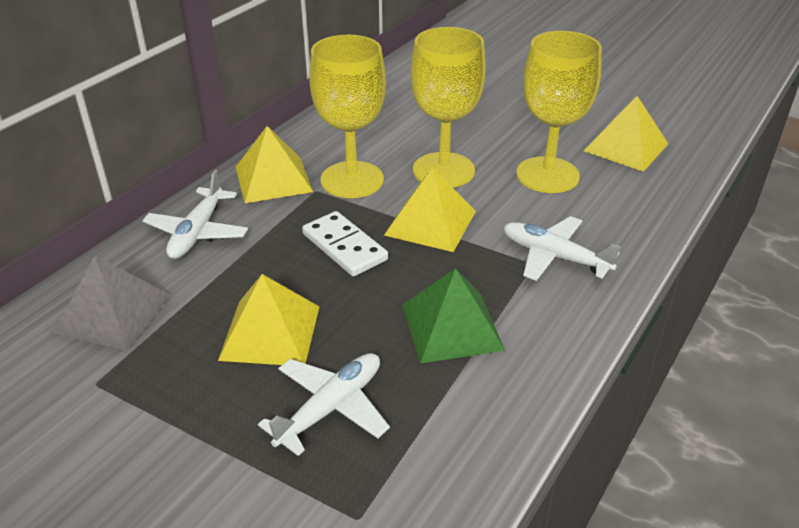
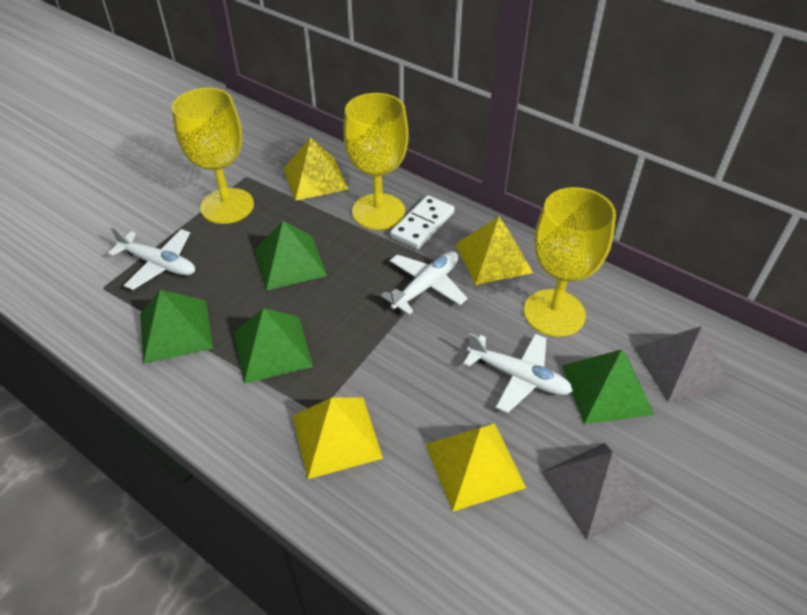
green pyramid: 1 -> 4
grey pyramid: 1 -> 2

